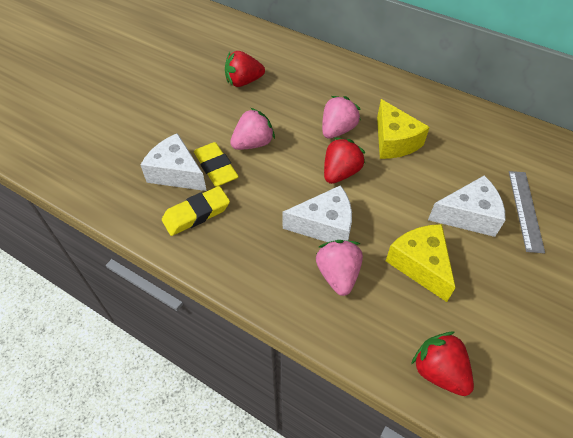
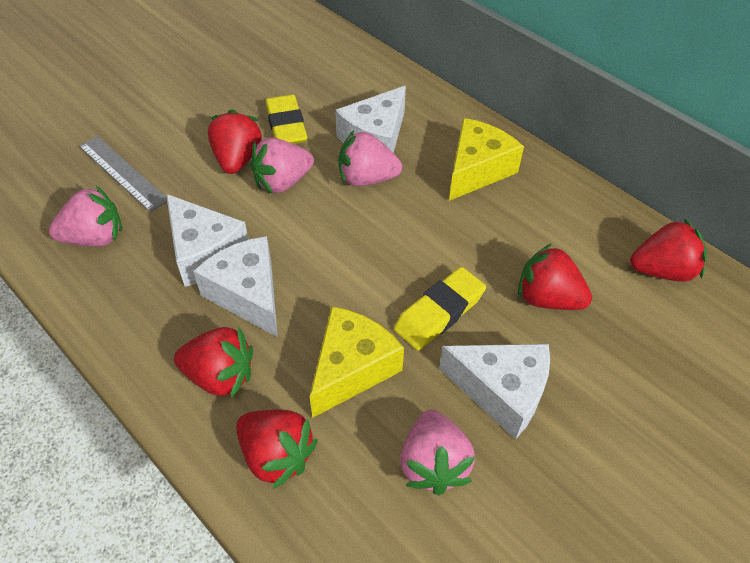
pink strawberry: 3 -> 4
red strawberry: 3 -> 5
white cheese: 3 -> 4

